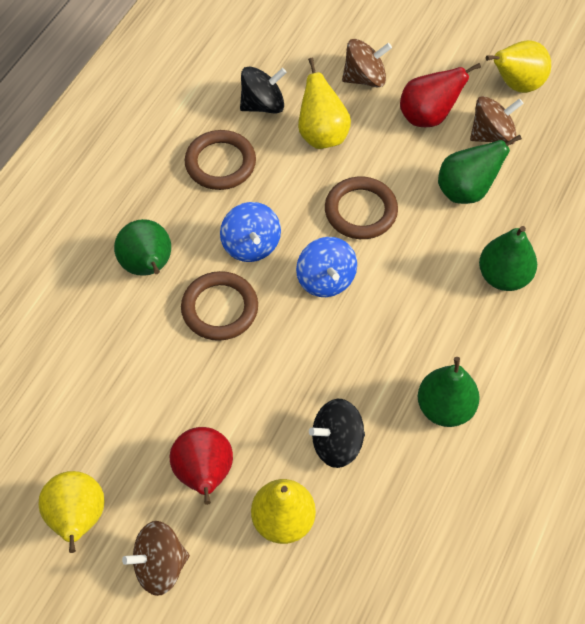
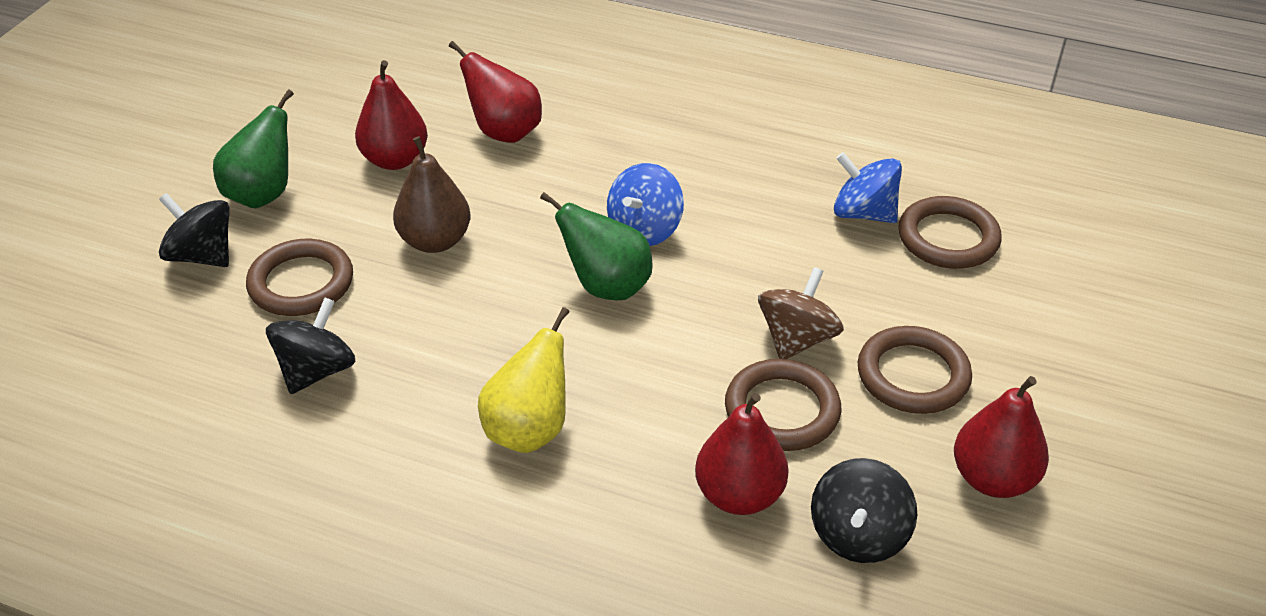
black spinning top: 2 -> 3
brown pear: 0 -> 1
brown ring: 3 -> 4
brown spinning top: 3 -> 1
green pear: 4 -> 2
red pear: 2 -> 4
yellow pear: 4 -> 1

